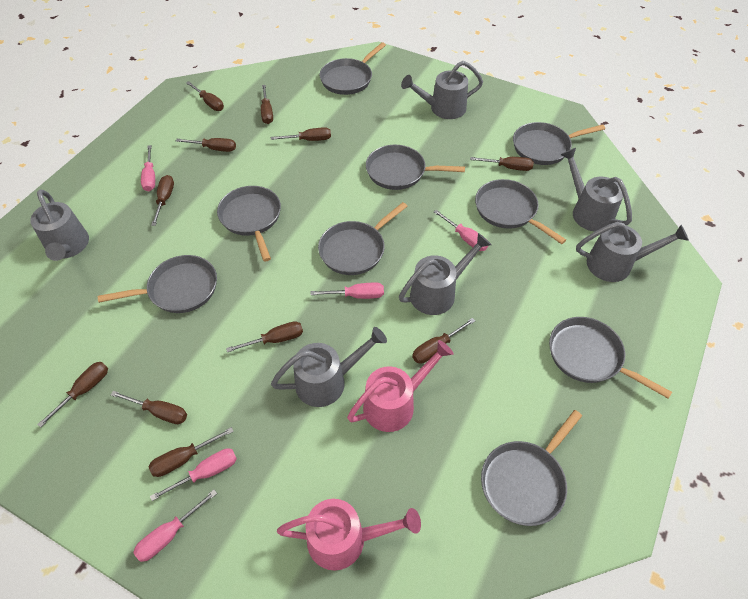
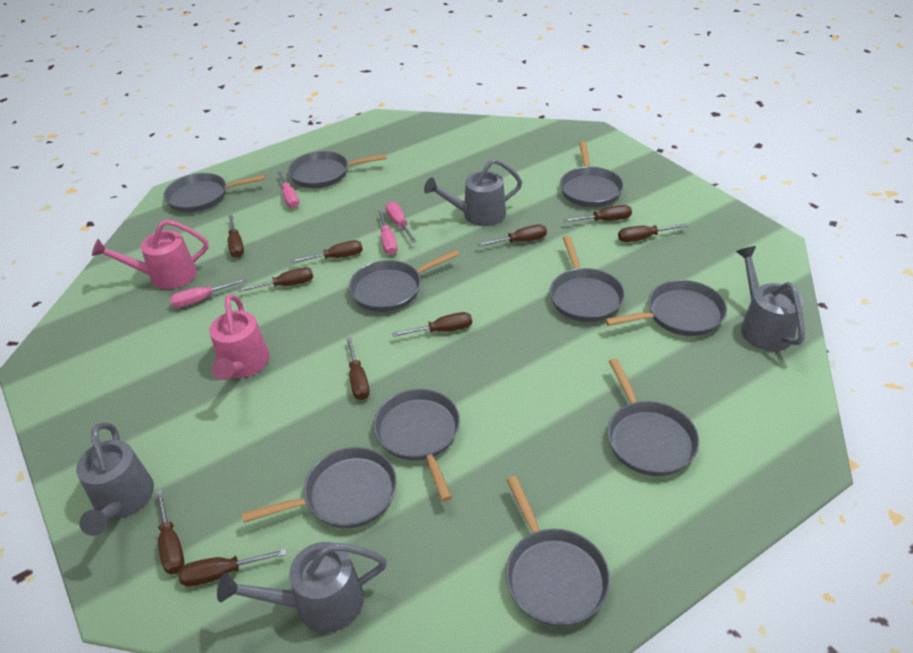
brown screwdriver: 11 -> 10
grey pan: 9 -> 10
grey watering can: 6 -> 4
pink screwdriver: 5 -> 4

